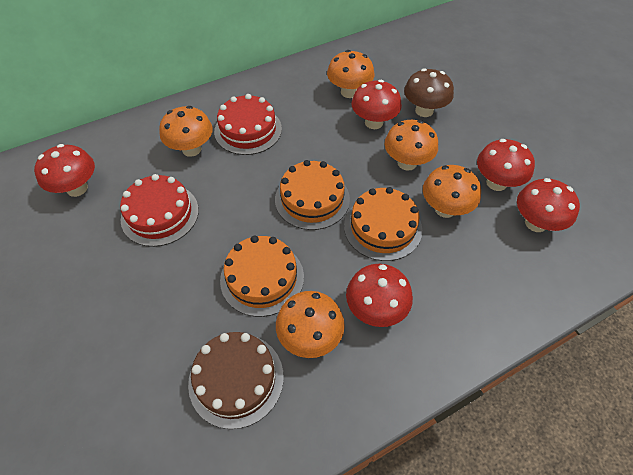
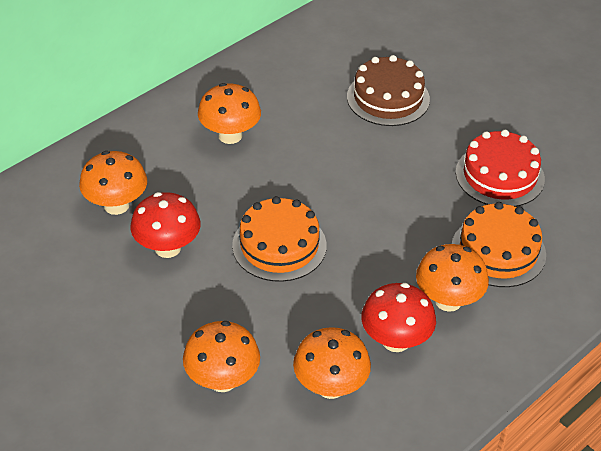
brown mushroom: 1 -> 0
orange cake: 3 -> 2
red cake: 2 -> 1
red mushroom: 5 -> 2

